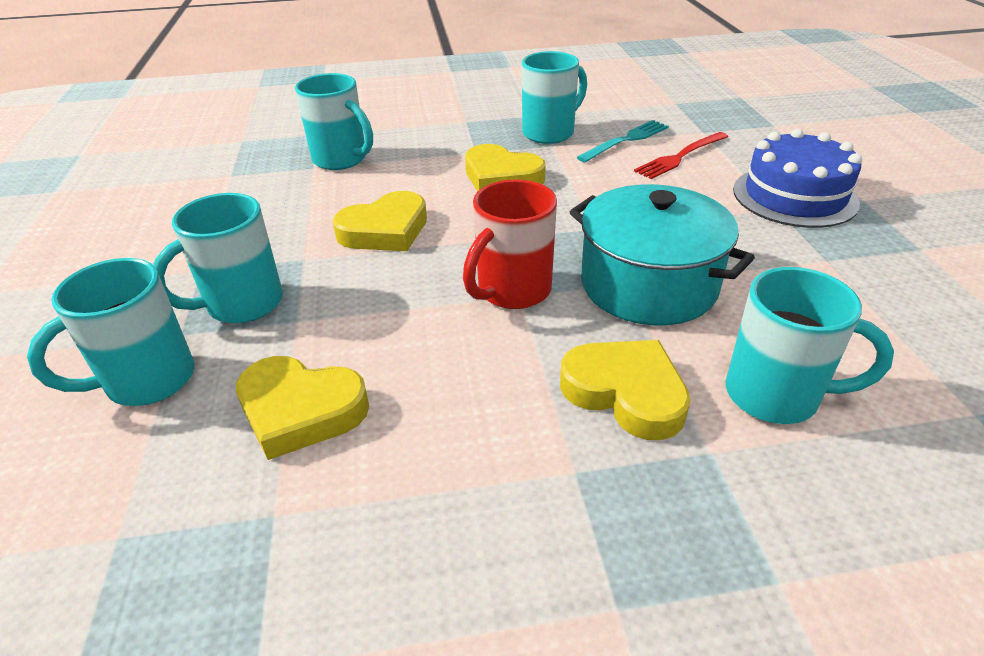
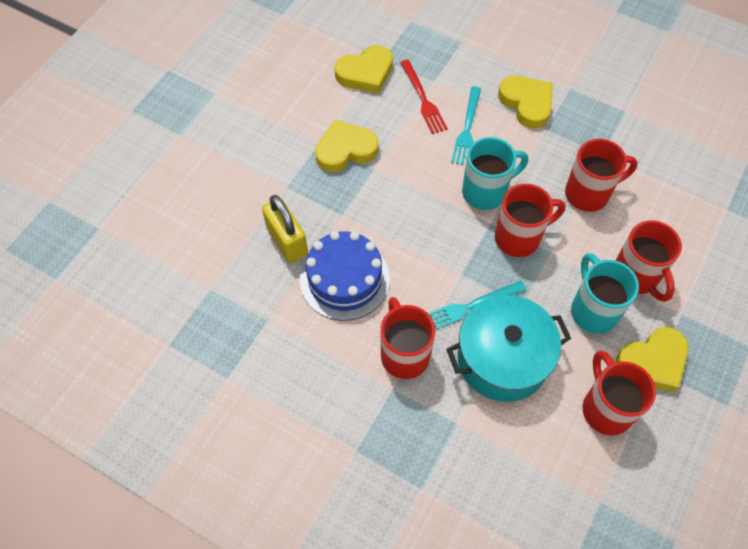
red mug: 1 -> 5
turquoise fork: 1 -> 2
turquoise mug: 5 -> 2
yellow padlock: 0 -> 1

